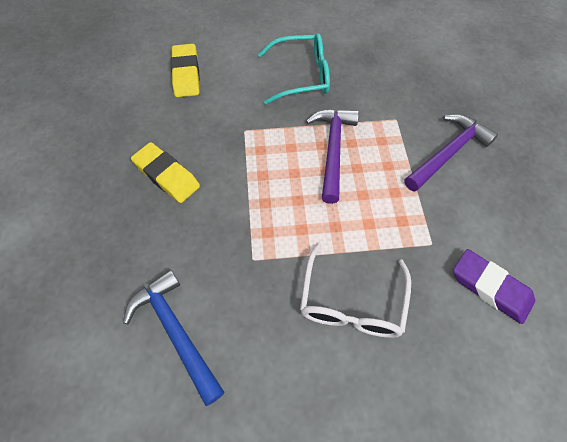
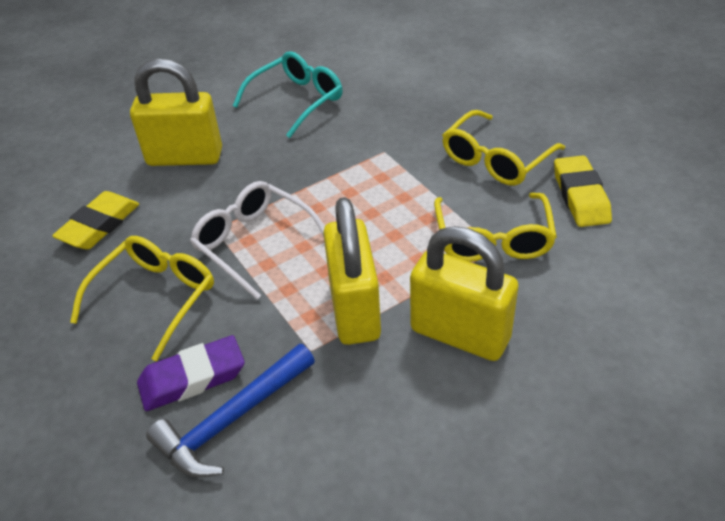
purple hammer: 2 -> 0
yellow glasses: 0 -> 3
yellow padlock: 0 -> 3

